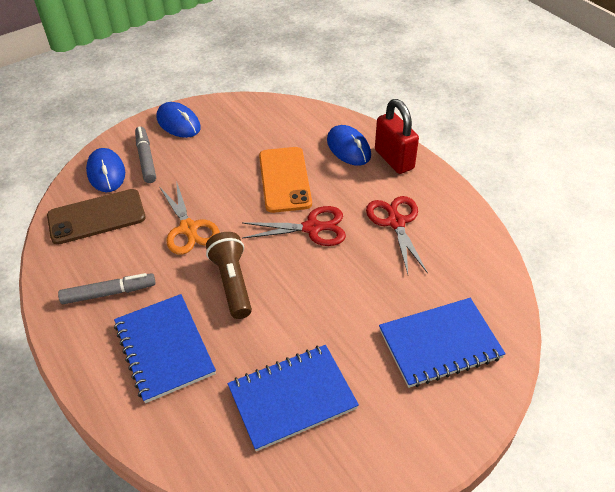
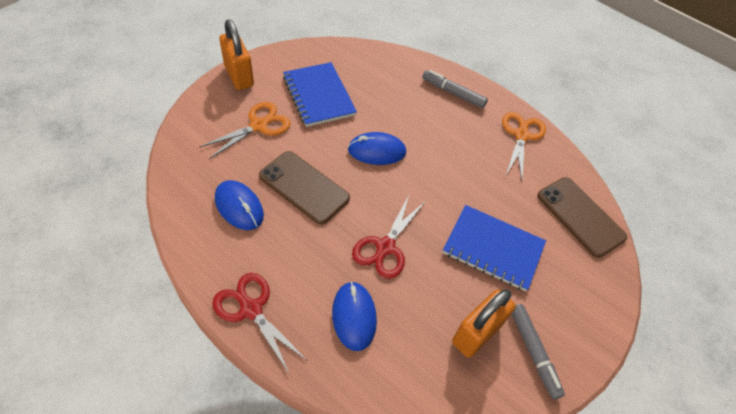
blue notebook: 3 -> 2
brown flashlight: 1 -> 0
brown phone: 1 -> 2
orange padlock: 0 -> 2
orange phone: 1 -> 0
orange scissors: 1 -> 2
red padlock: 1 -> 0

